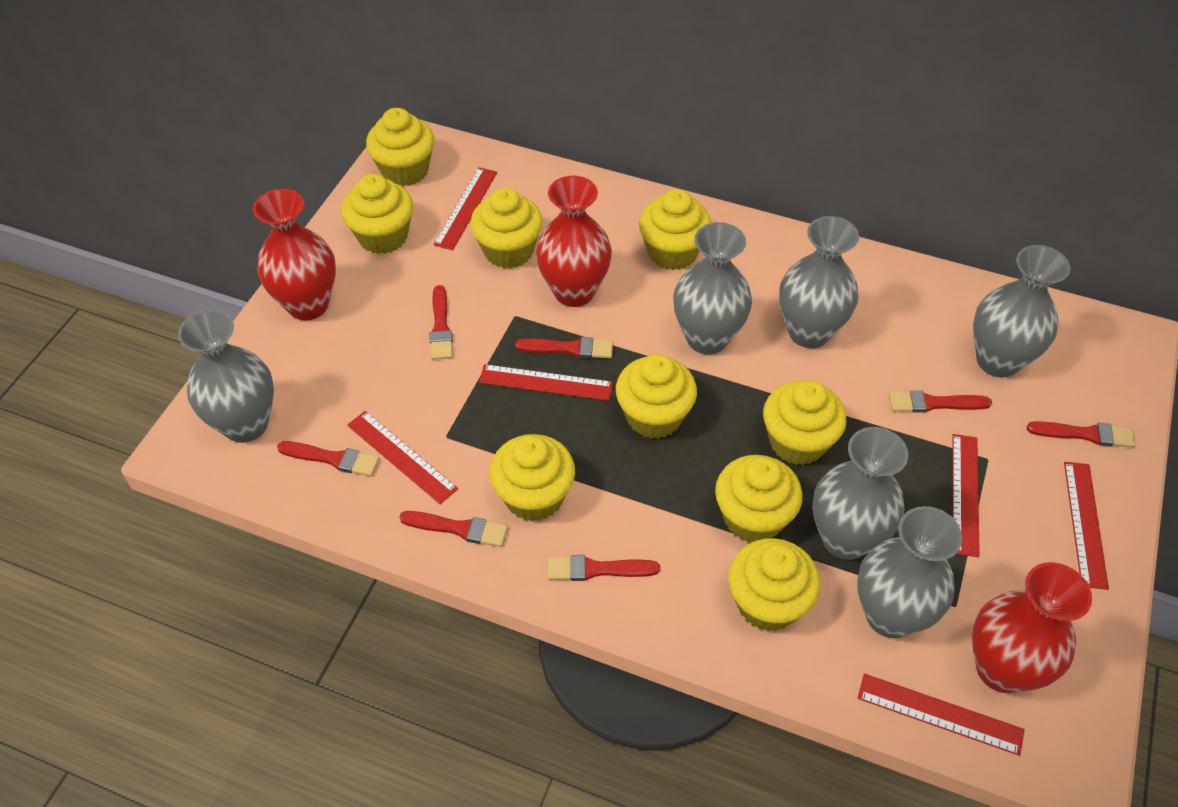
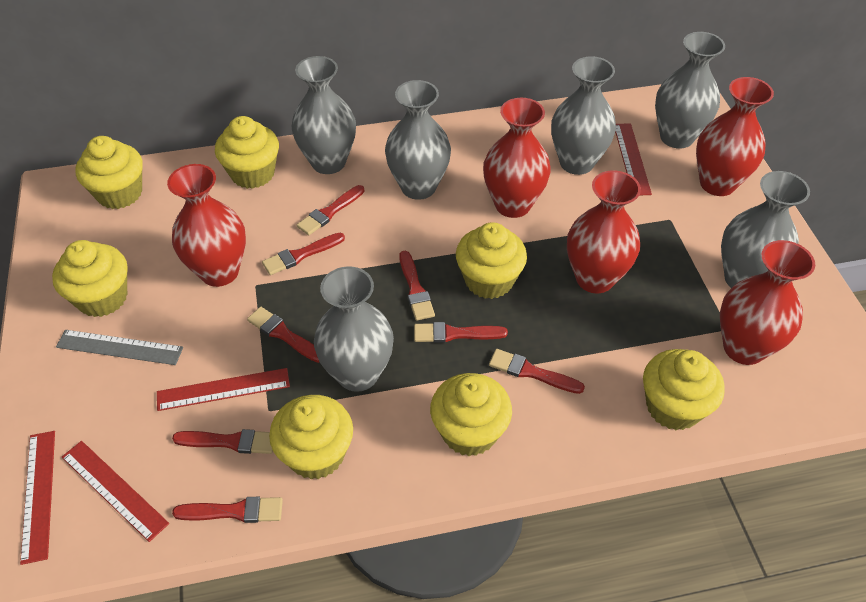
grey ruler: 0 -> 1
red brush: 7 -> 8
red ruler: 6 -> 4
red vase: 3 -> 5
yellow cupcake: 9 -> 7

